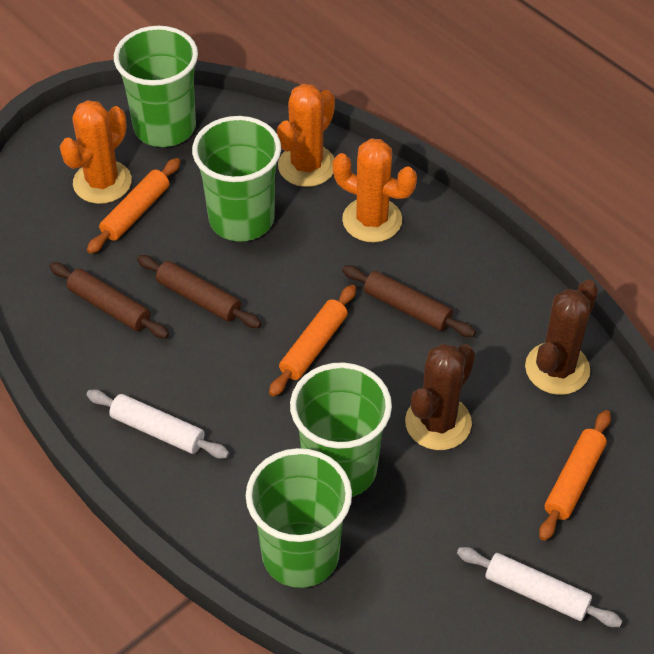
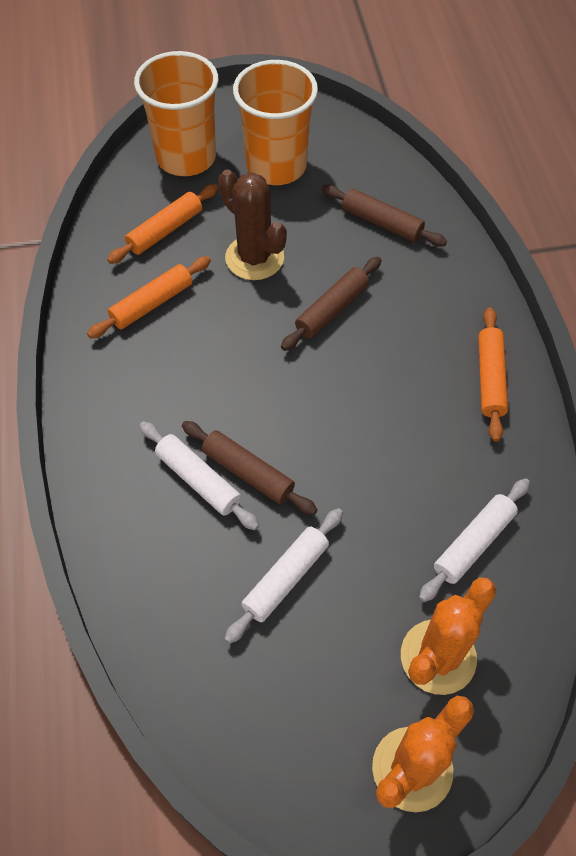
brown cactus: 2 -> 1
green cup: 4 -> 0
orange cactus: 3 -> 2
orange cup: 0 -> 2
white rolling pin: 2 -> 3

